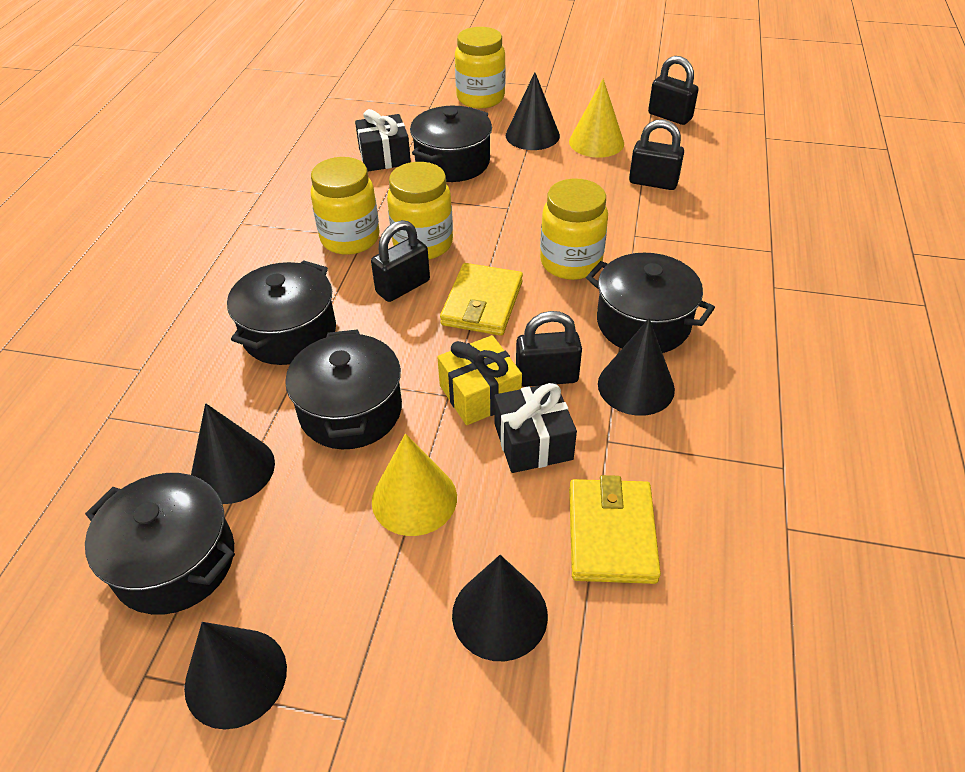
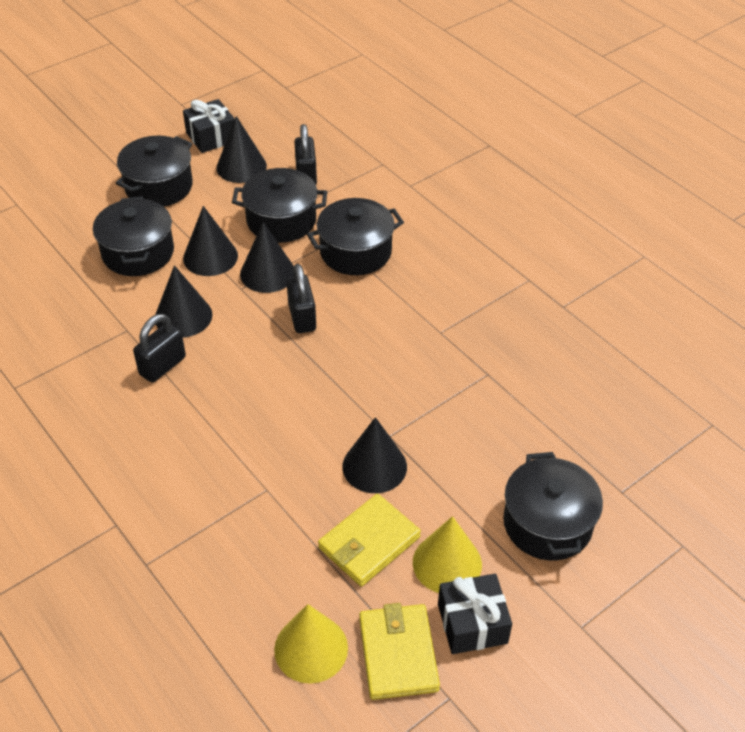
black padlock: 4 -> 3
yellow gift: 1 -> 0
yellow jar: 4 -> 0

